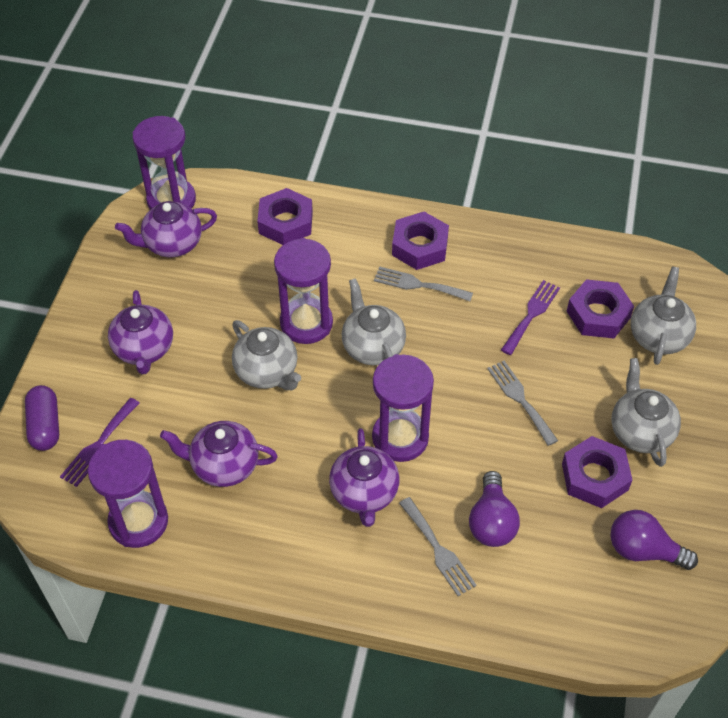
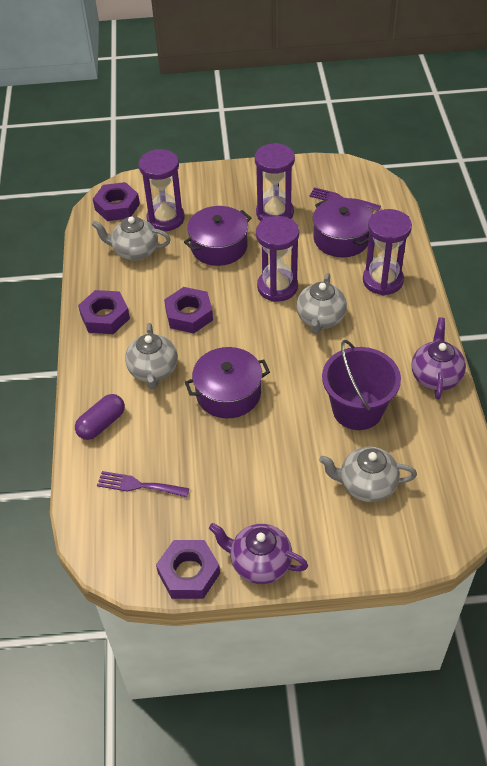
grey fork: 3 -> 0
purple bucket: 0 -> 1
purple light bulb: 2 -> 0
purple pot: 0 -> 3
purple teapot: 4 -> 2

